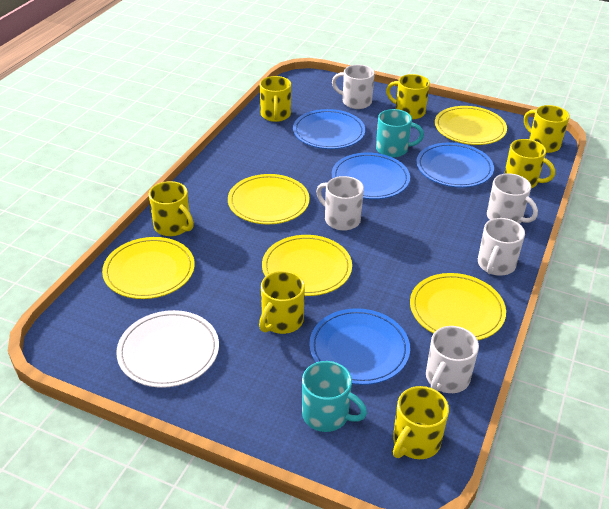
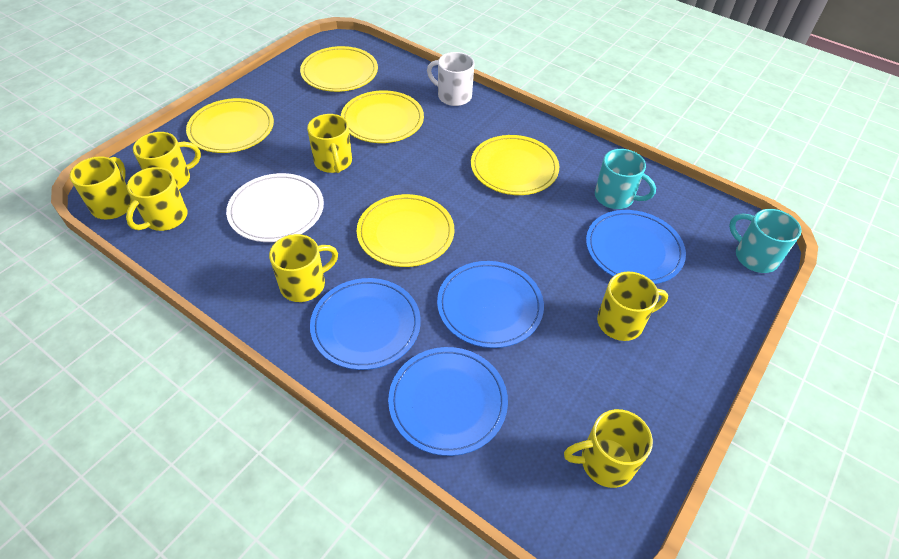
white mug: 5 -> 1

